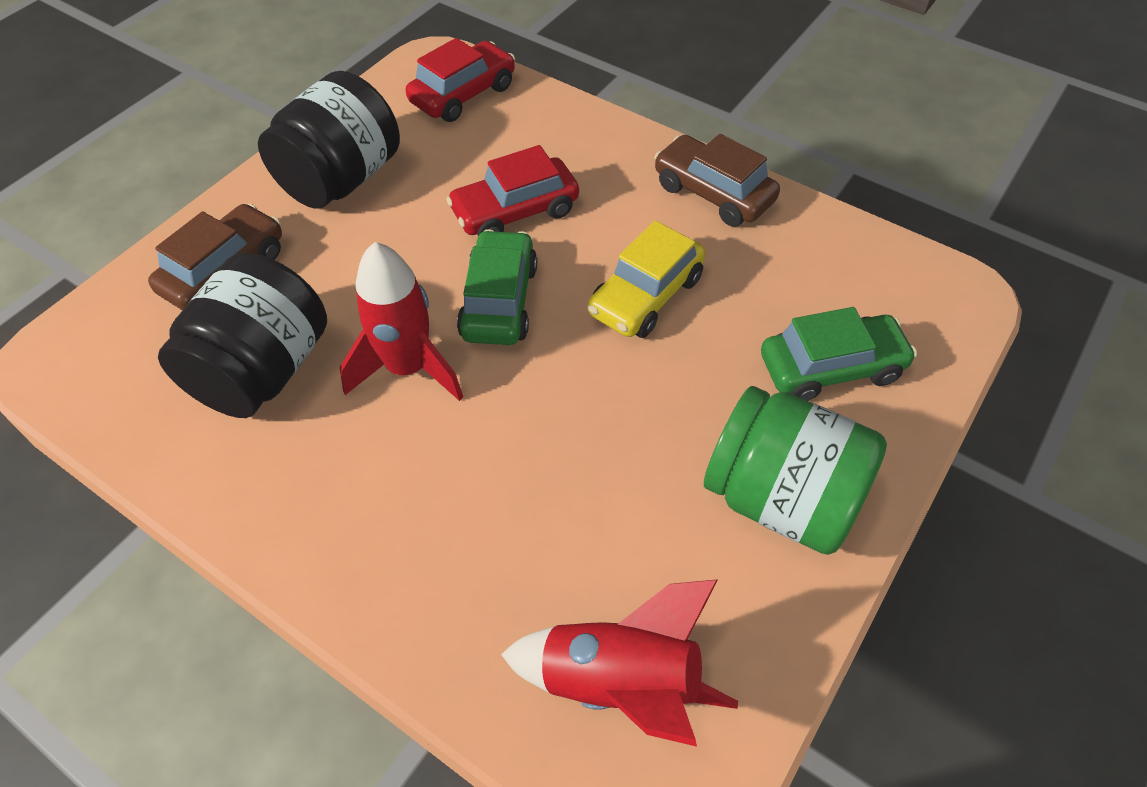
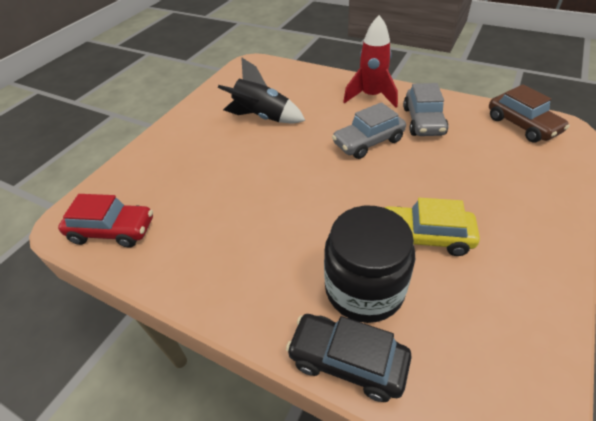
black car: 0 -> 1
black jar: 2 -> 1
black rocket: 0 -> 1
brown car: 2 -> 1
green car: 2 -> 0
green jar: 1 -> 0
grey car: 0 -> 2
red car: 2 -> 1
red rocket: 2 -> 1

